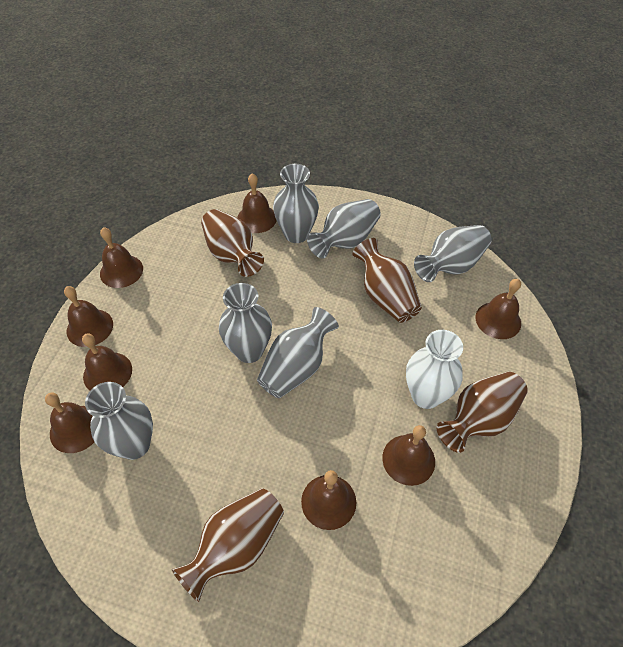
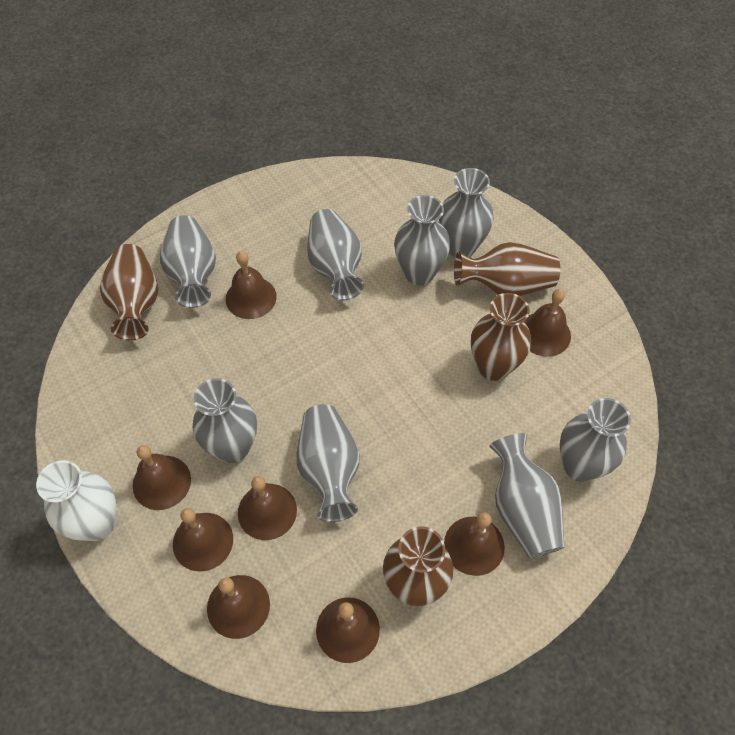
grey vase: 6 -> 8

